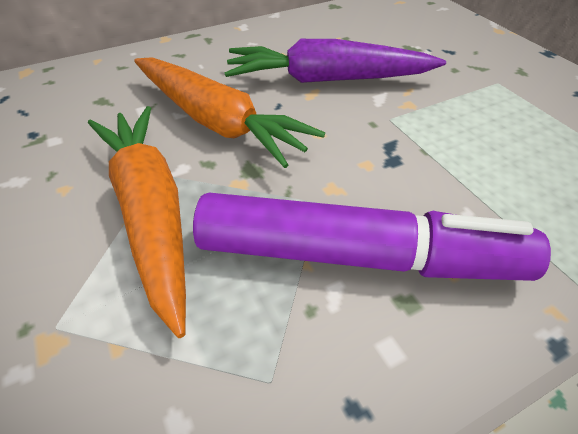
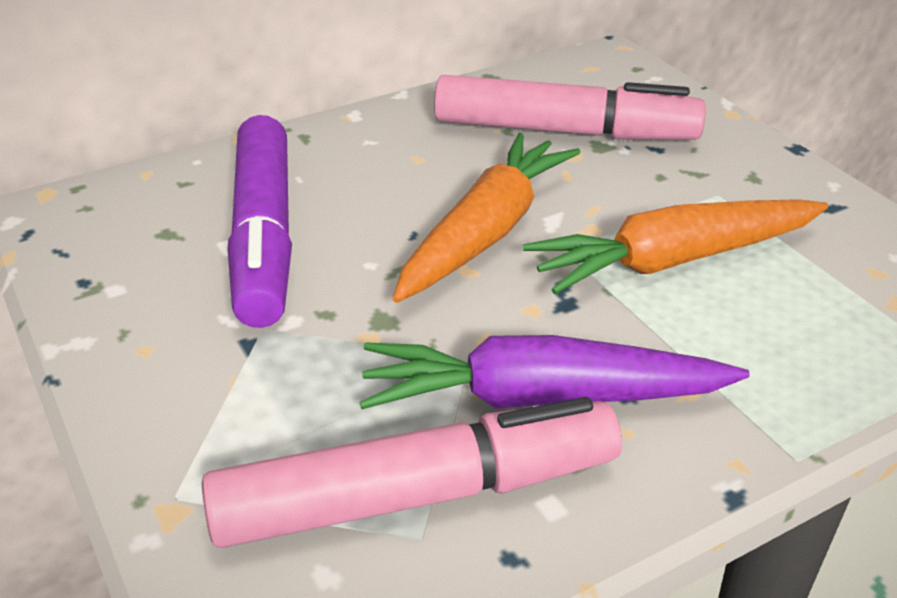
pink marker: 0 -> 2

